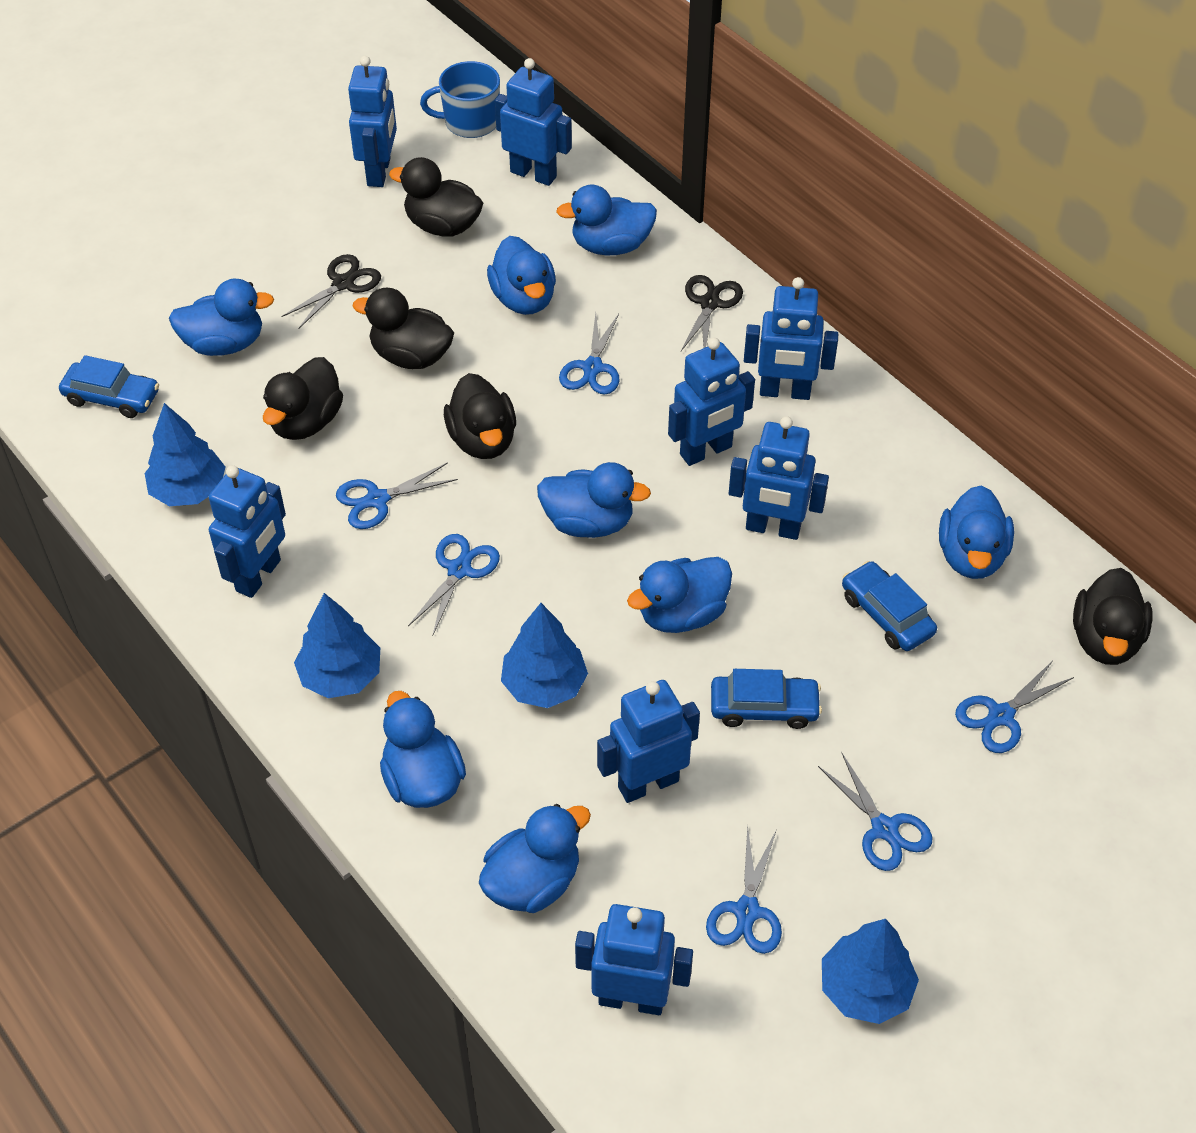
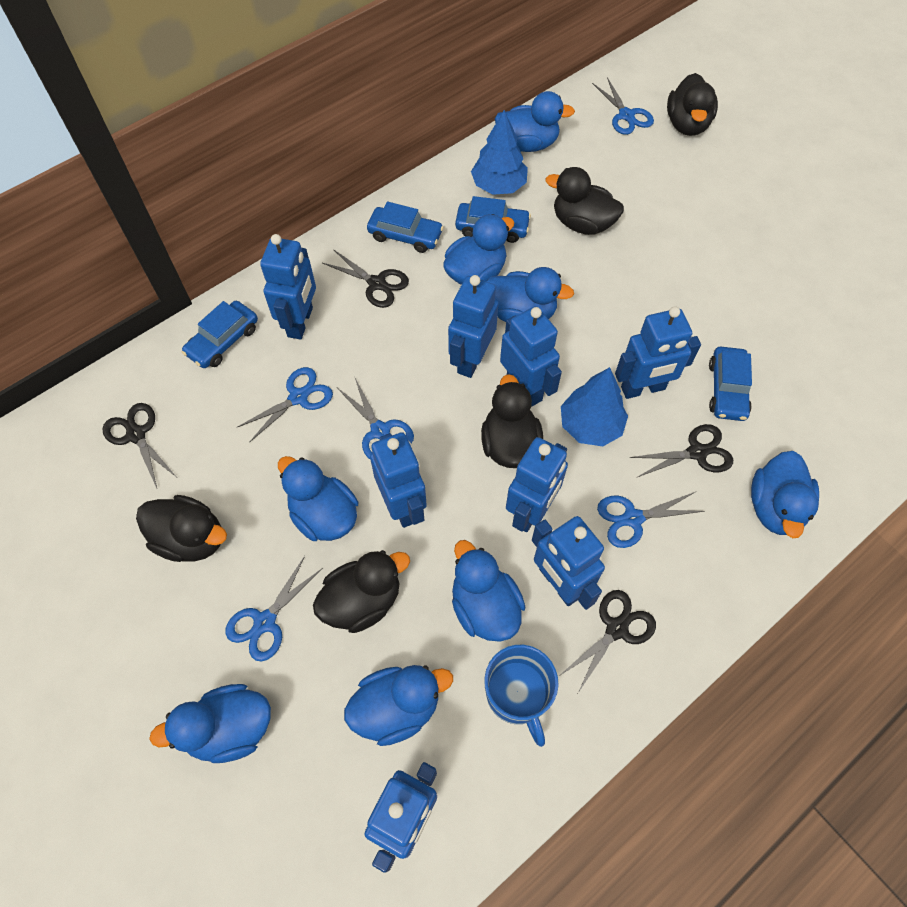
black scissors: 2 -> 4
blue car: 3 -> 4
blue scissors: 6 -> 5
blue tree: 4 -> 2

